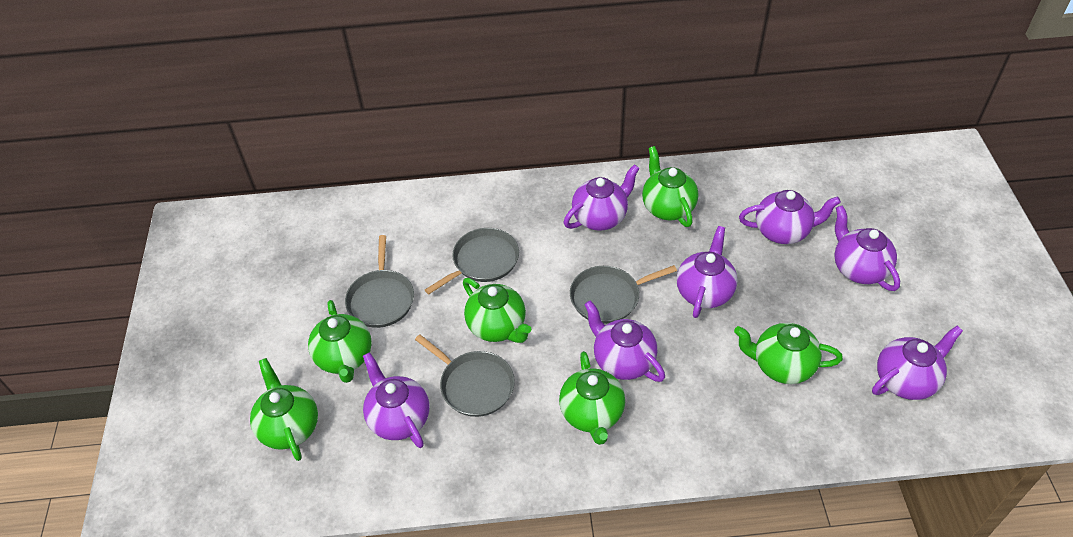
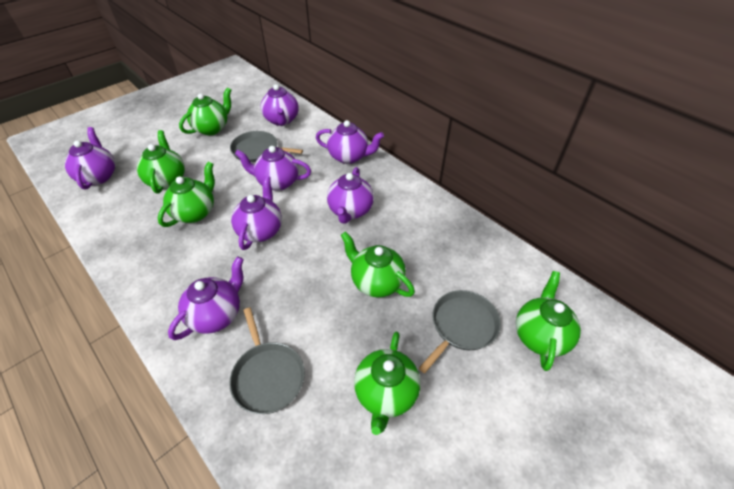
grey pan: 4 -> 3

